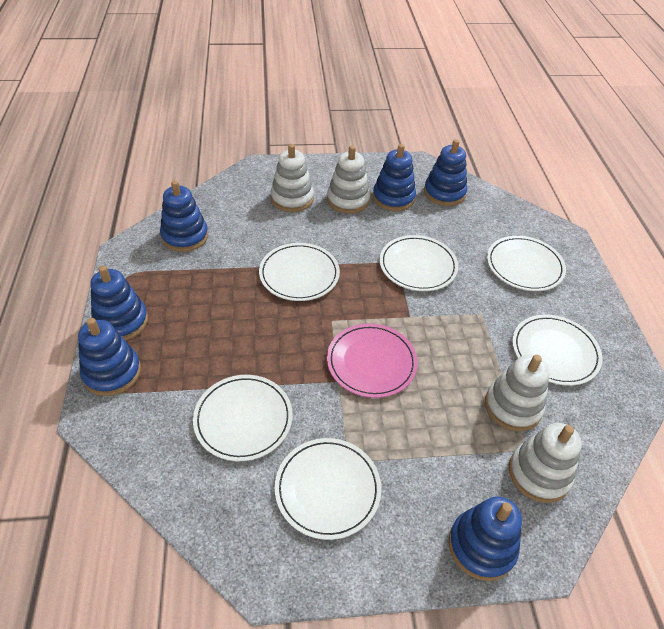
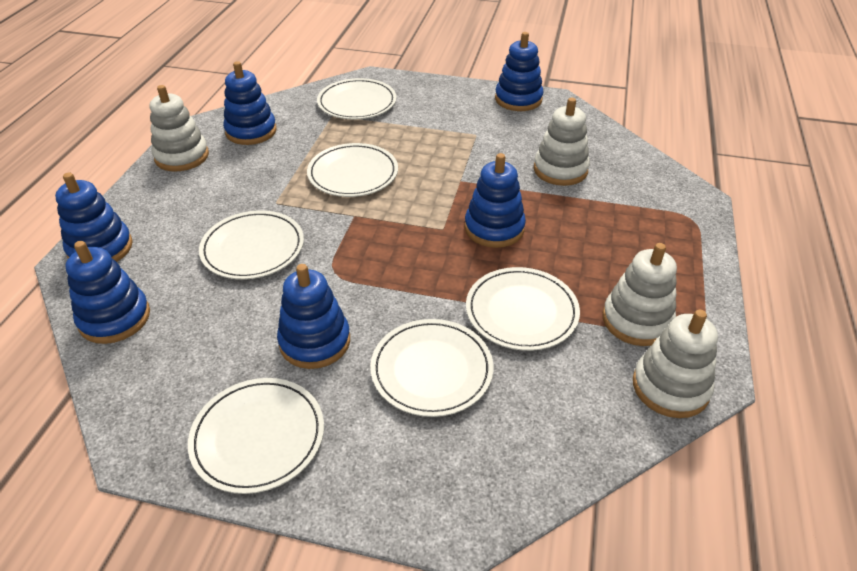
pink plate: 1 -> 0

